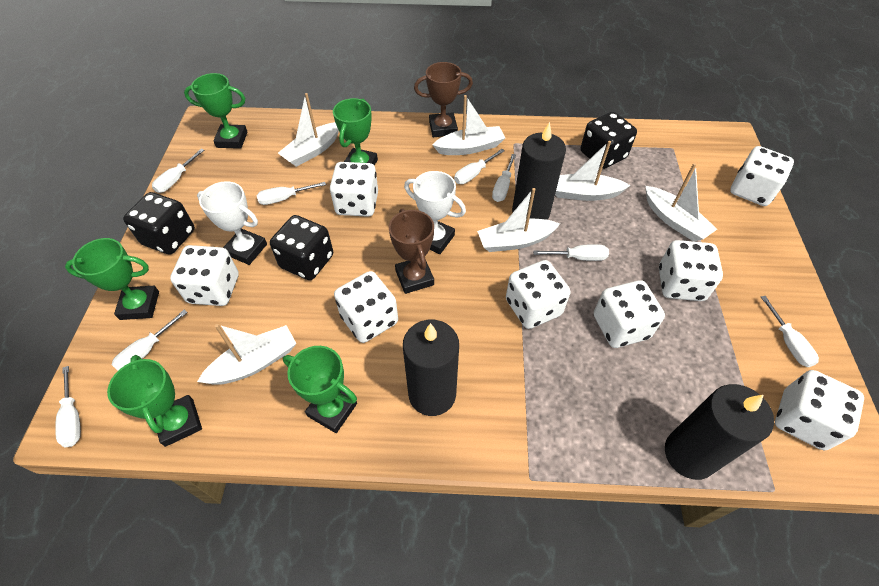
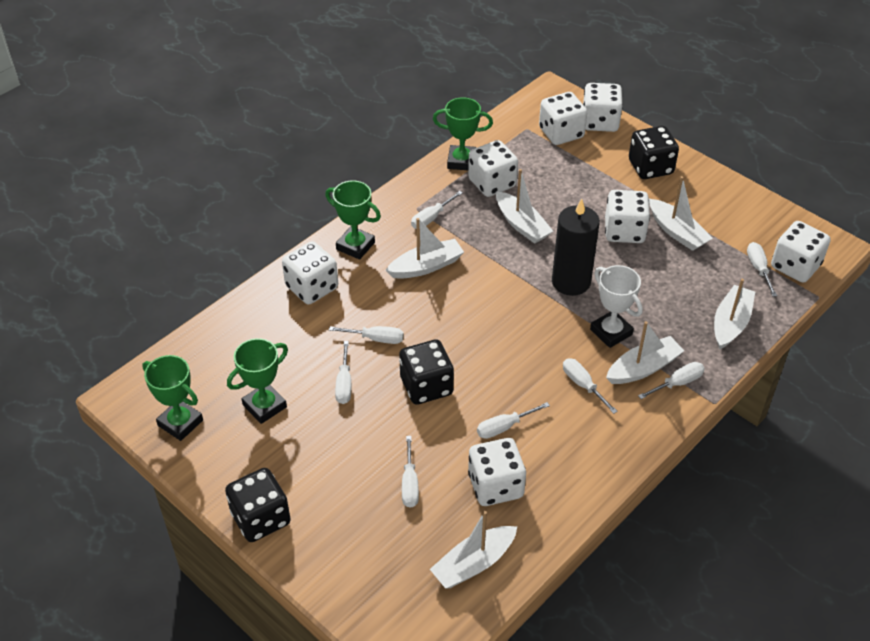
black candle: 3 -> 1
brown trophy: 2 -> 0
green trophy: 5 -> 4
white dice: 8 -> 7
white trophy: 2 -> 1

